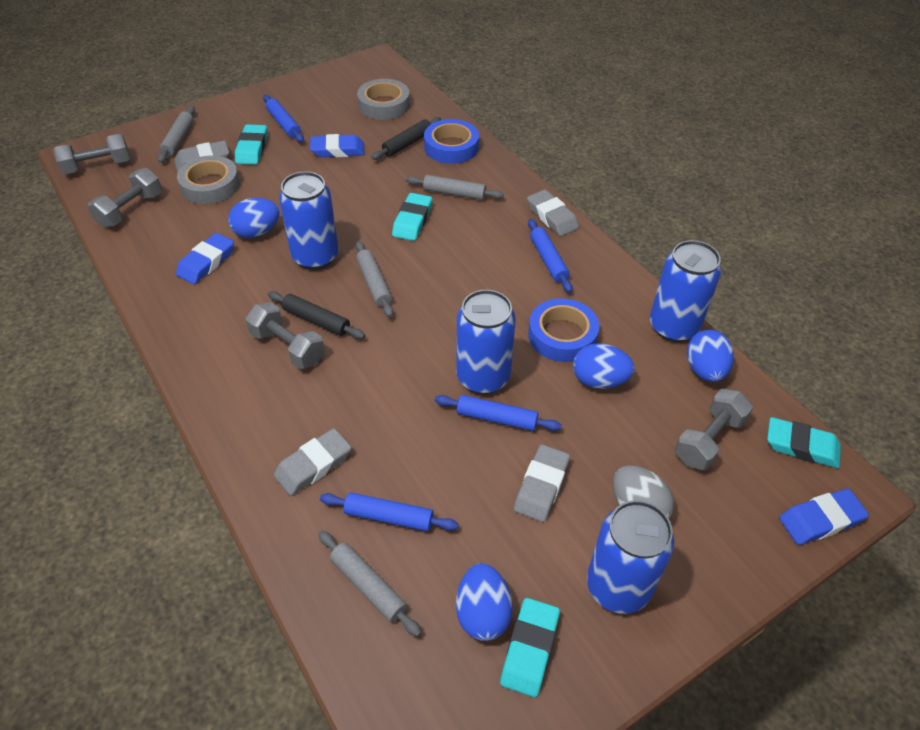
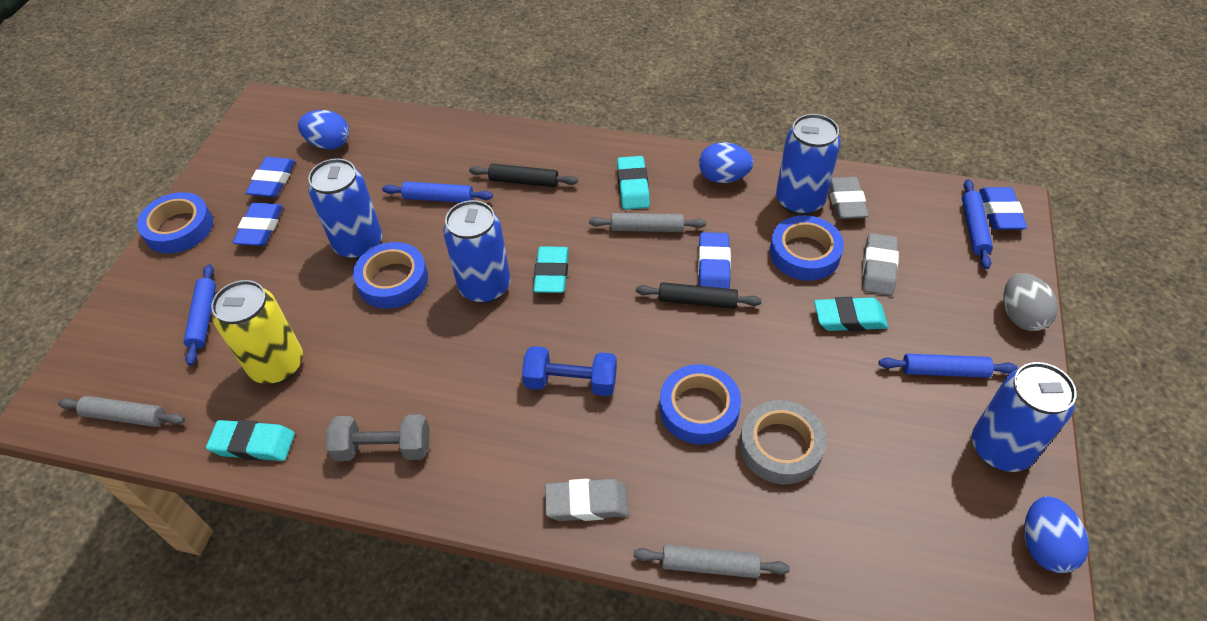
blue dumbbell: 0 -> 1
blue egg: 4 -> 3
blue eraser: 3 -> 4
blue tape: 2 -> 4
grey dumbbell: 4 -> 1
grey eraser: 4 -> 3
grey rolling pin: 4 -> 3
grey tape: 2 -> 1
yellow can: 0 -> 1

